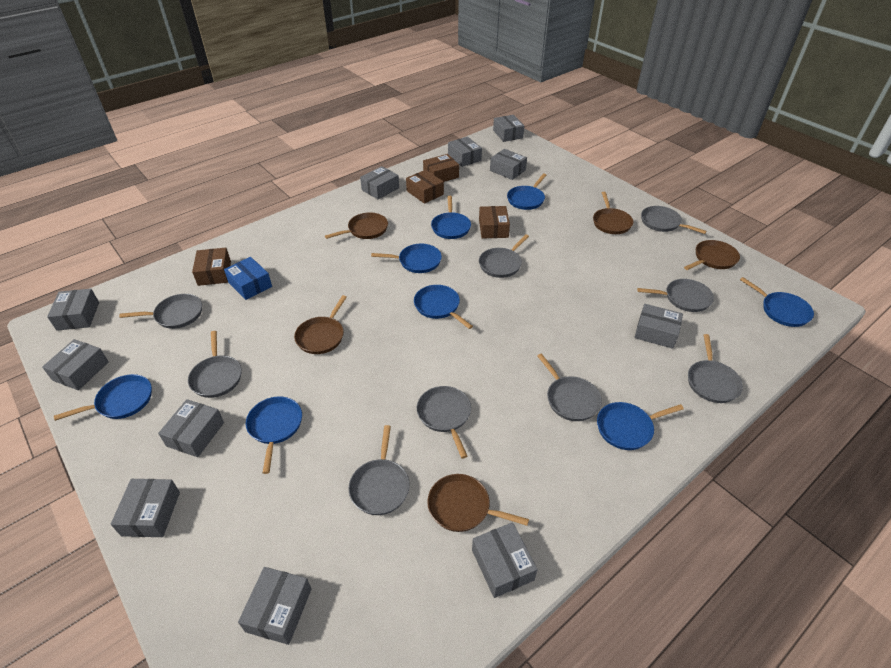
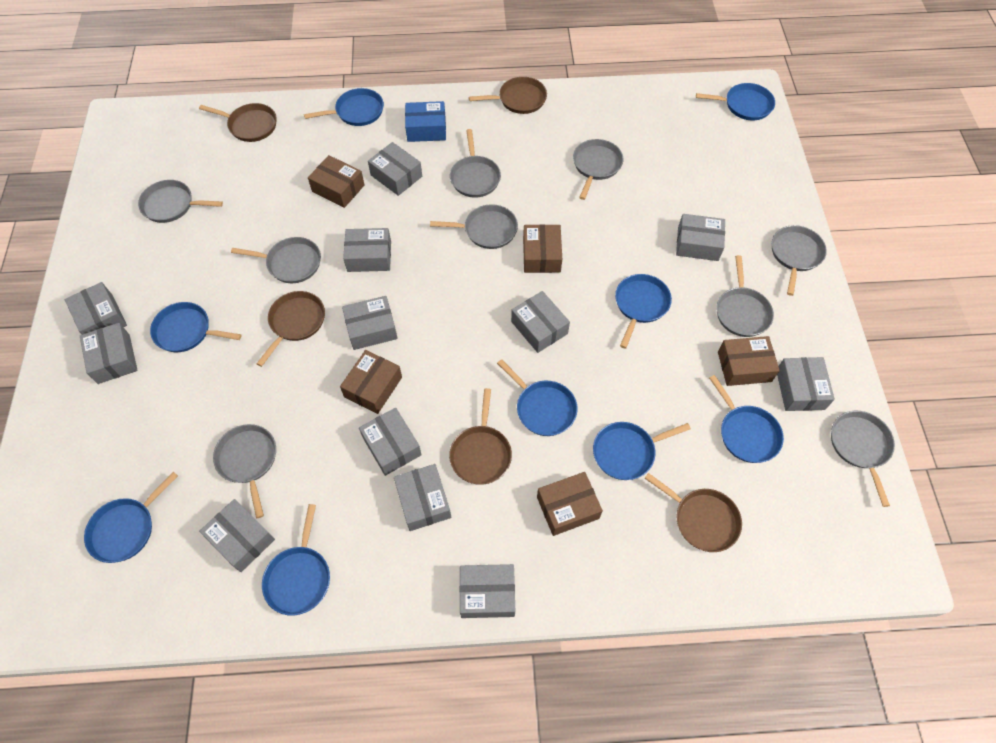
blue pan: 8 -> 9
brown box: 4 -> 5
grey box: 11 -> 12

